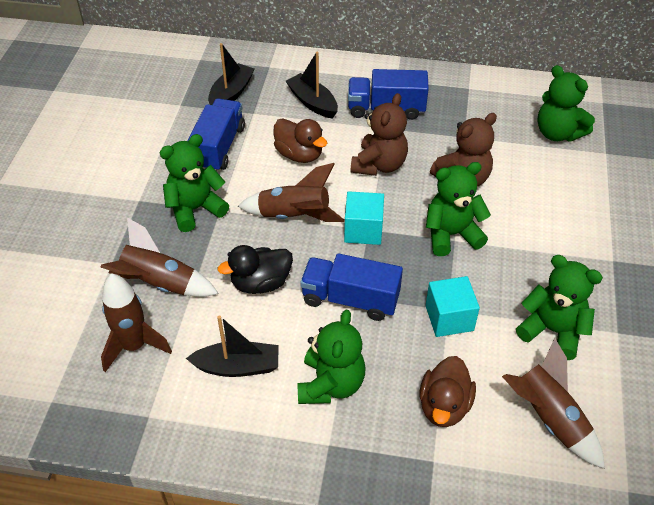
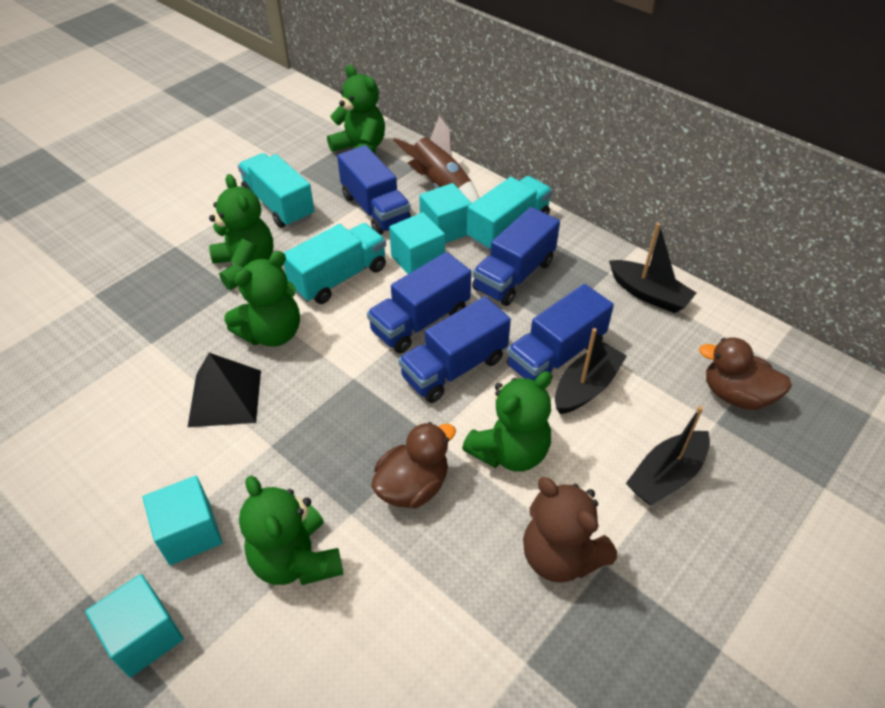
black duck: 1 -> 0
black pyramid: 0 -> 1
blue truck: 3 -> 5
brown rocket: 4 -> 1
brown teddy bear: 2 -> 1
turquoise cube: 2 -> 4
turquoise truck: 0 -> 3

